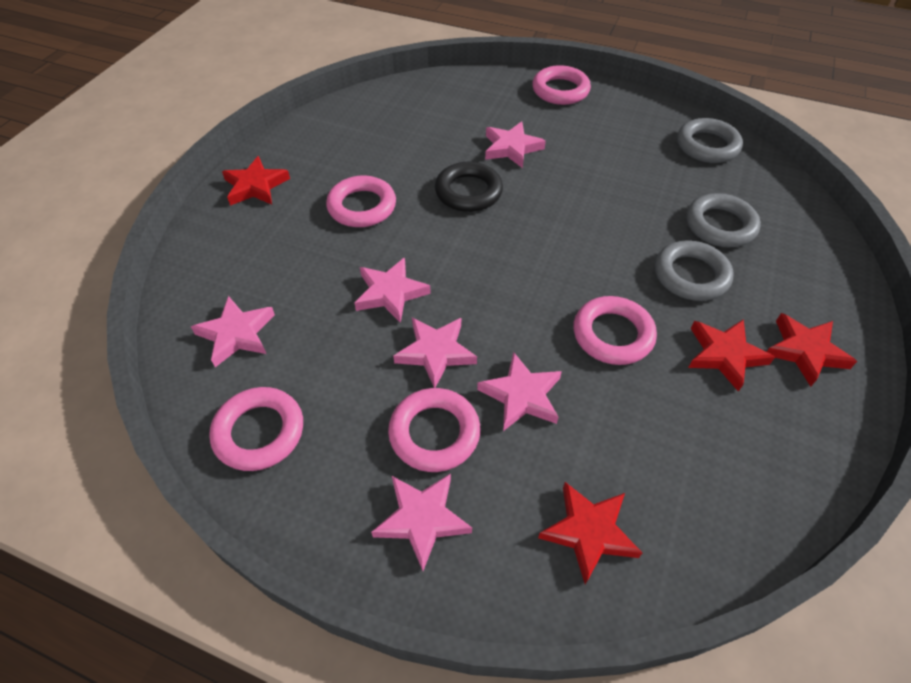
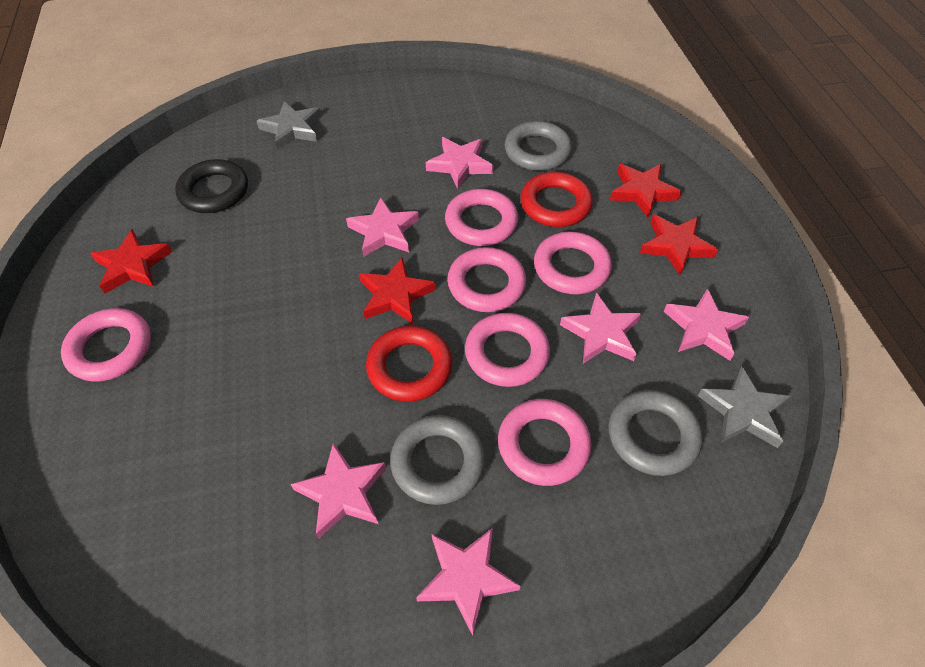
grey star: 0 -> 2
pink ring: 5 -> 6
red ring: 0 -> 2

